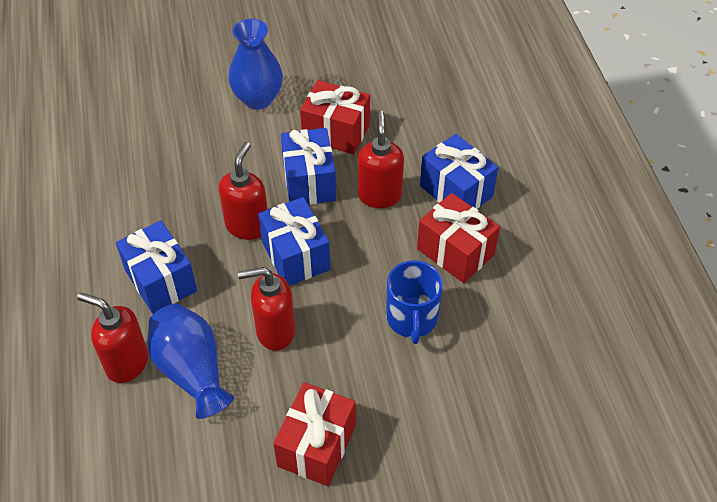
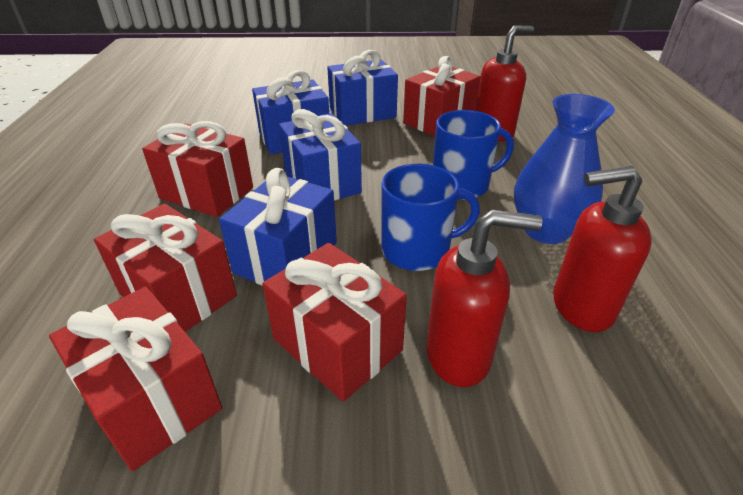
blue mug: 1 -> 2
blue vase: 2 -> 1
red gift: 3 -> 5
red soap dispenser: 4 -> 3

